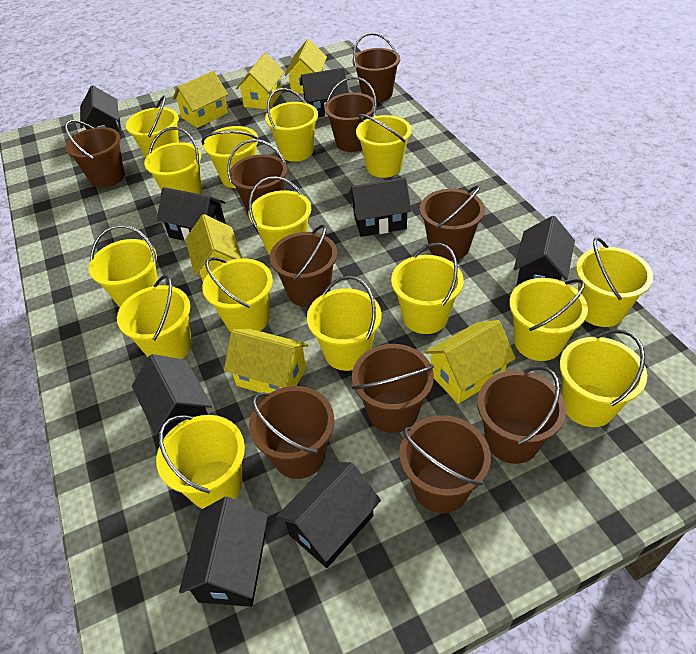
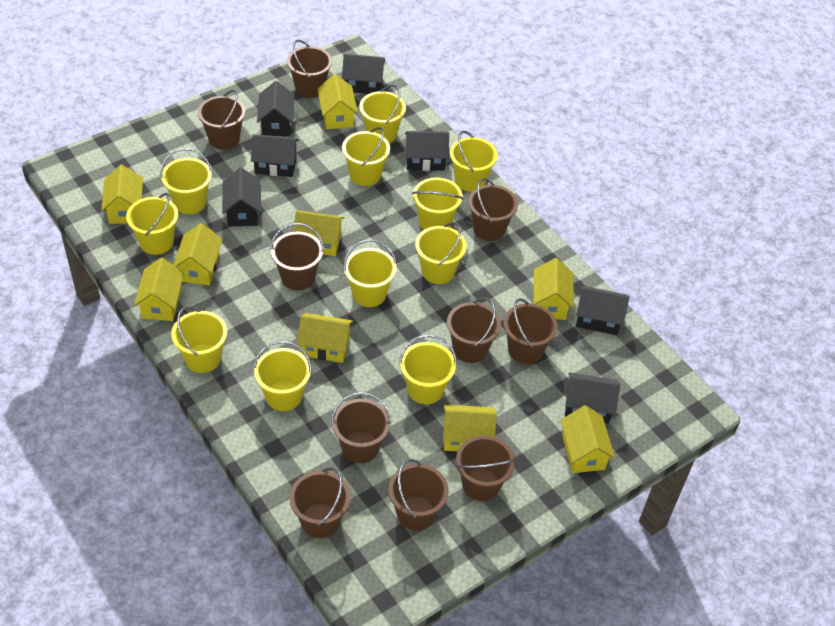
black house: 8 -> 7
yellow bucket: 15 -> 11
yellow house: 6 -> 9

